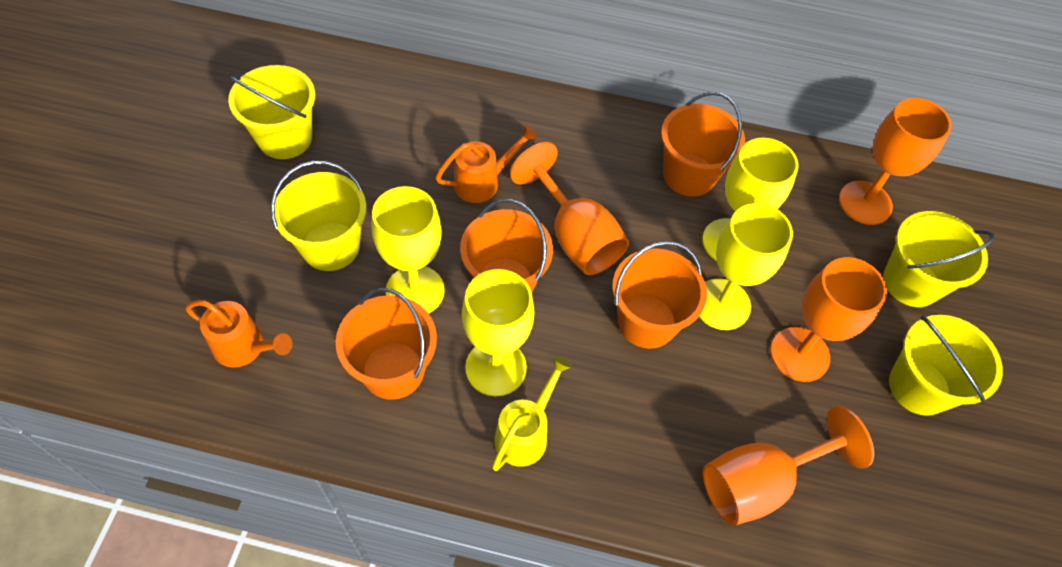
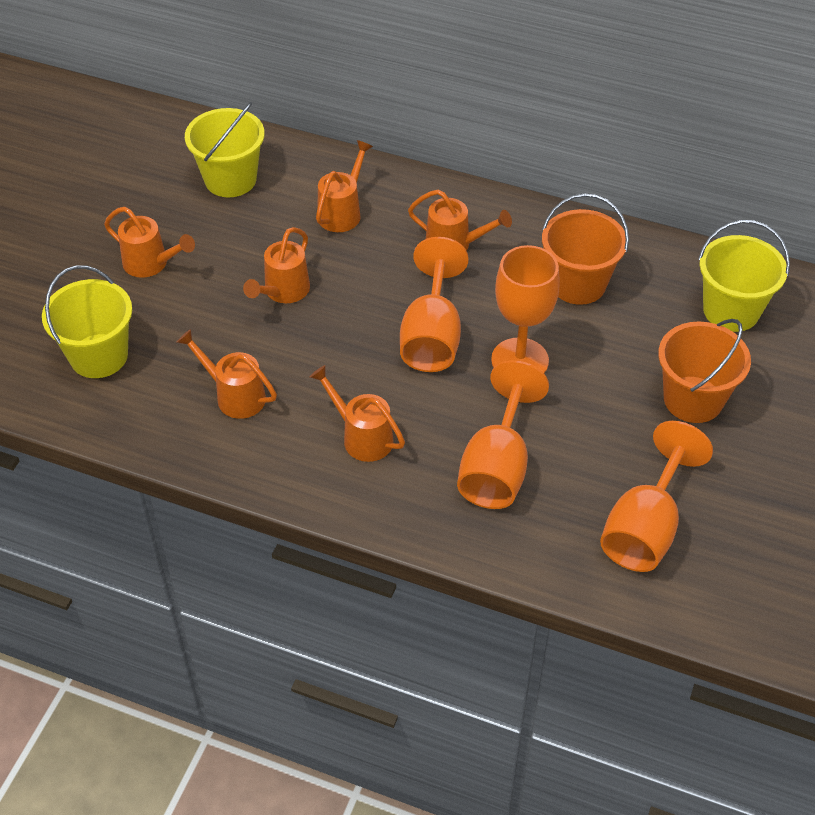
orange bucket: 4 -> 2
orange watering can: 2 -> 6
yellow bucket: 4 -> 3
yellow goblet: 4 -> 0
yellow watering can: 1 -> 0

